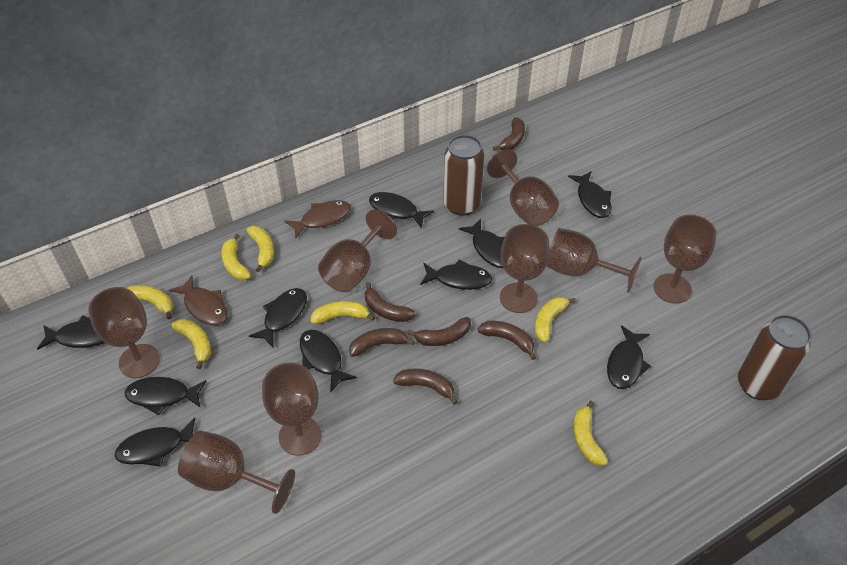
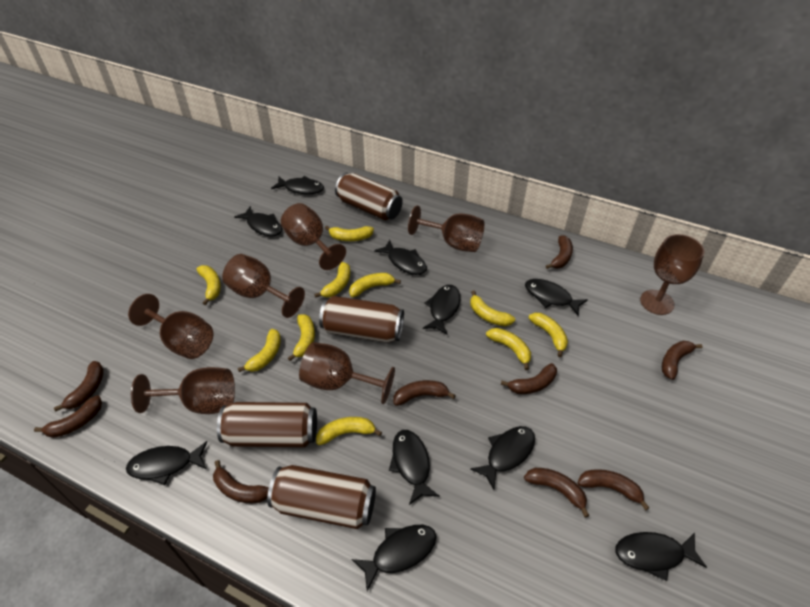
brown banana: 6 -> 9
brown can: 2 -> 4
brown fish: 2 -> 0
brown goblet: 8 -> 7
yellow banana: 7 -> 10

